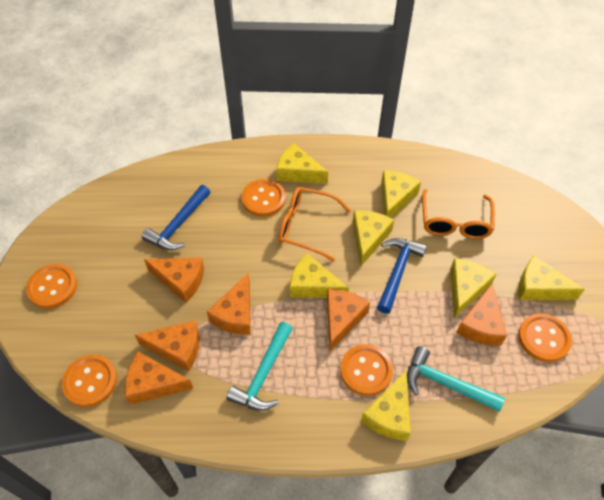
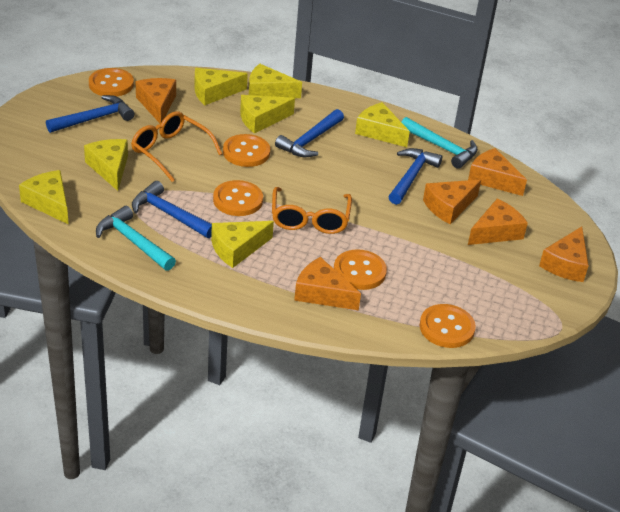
blue hammer: 2 -> 4

